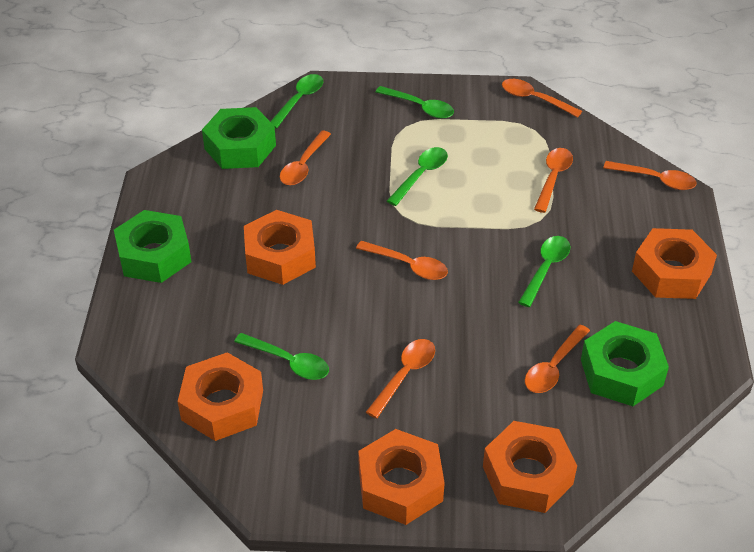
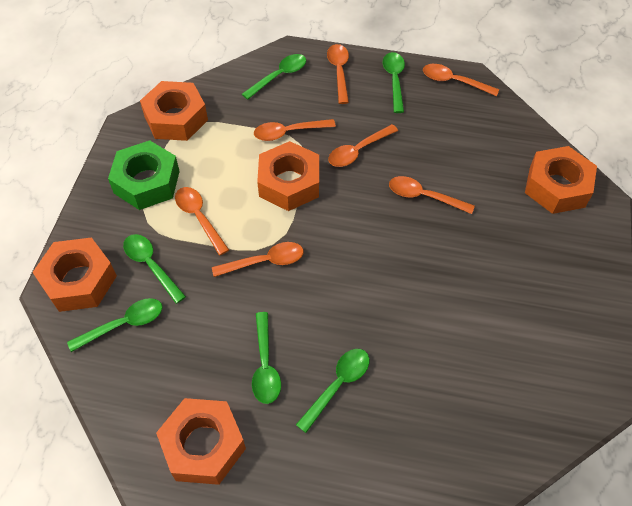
green nut: 3 -> 1
green spoon: 5 -> 6

